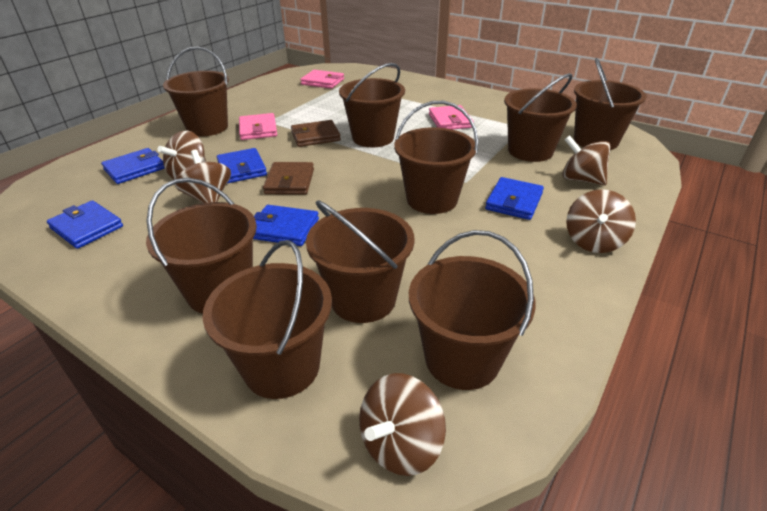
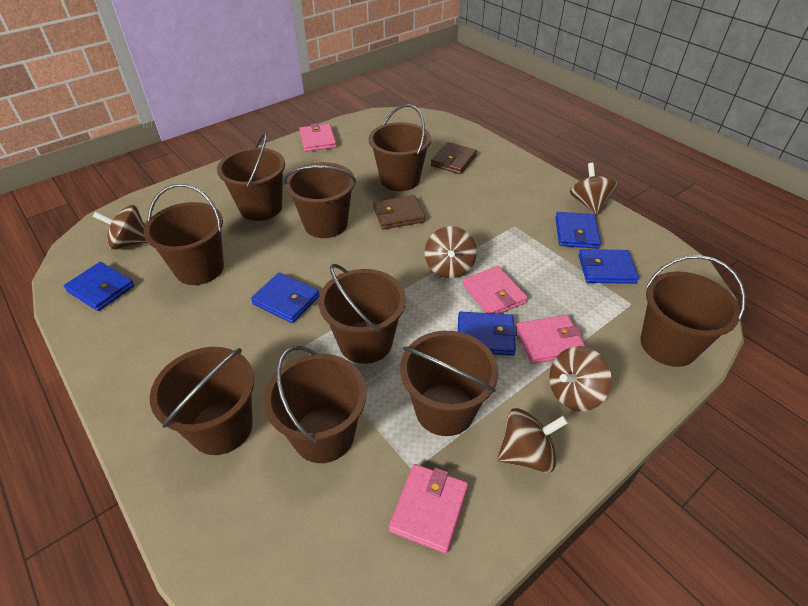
pink wallet: 3 -> 4

